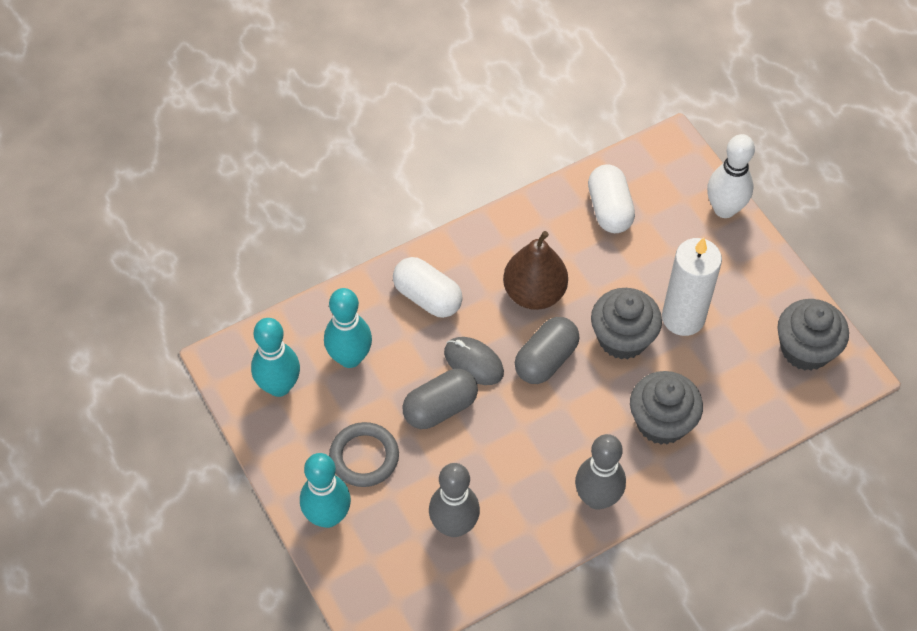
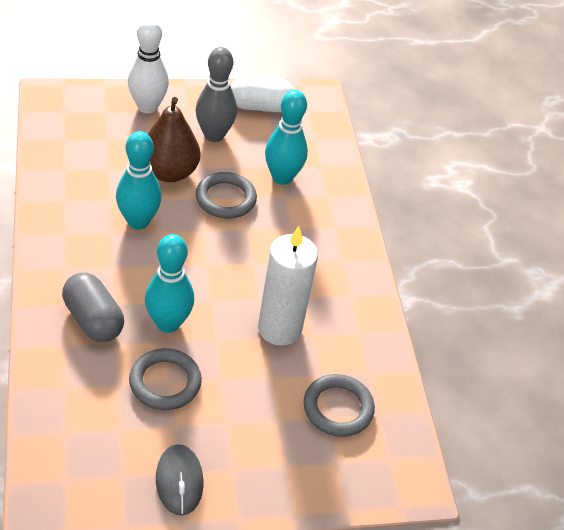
grey bowling pin: 2 -> 1
grey capsule: 2 -> 1
grey cupcake: 3 -> 0
grey ring: 1 -> 3
white capsule: 2 -> 1

